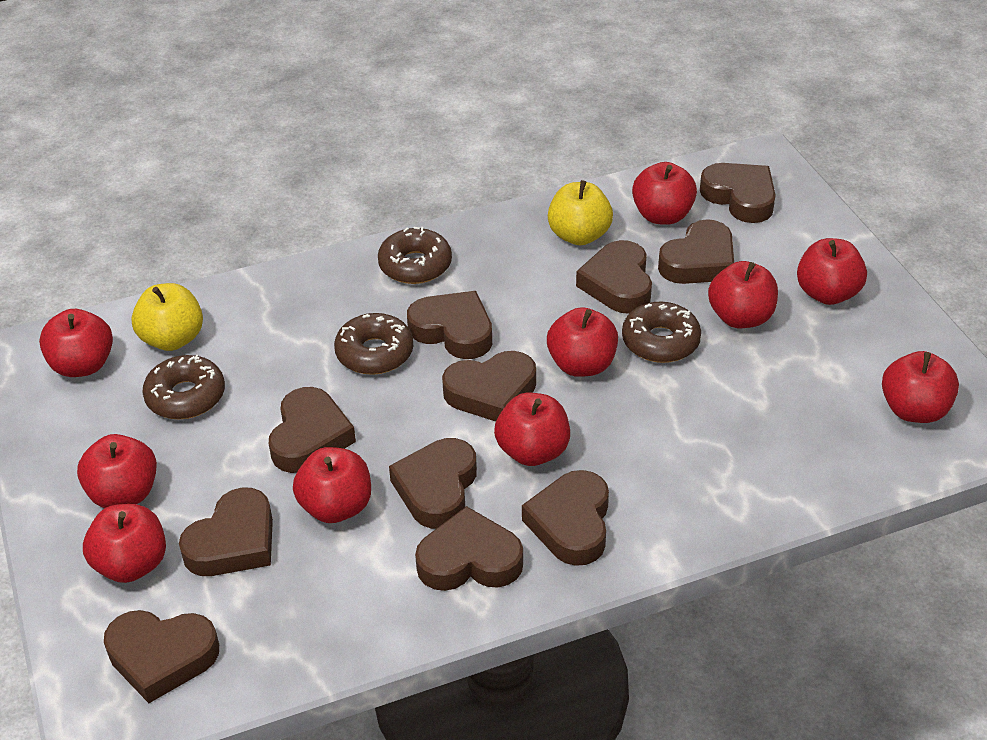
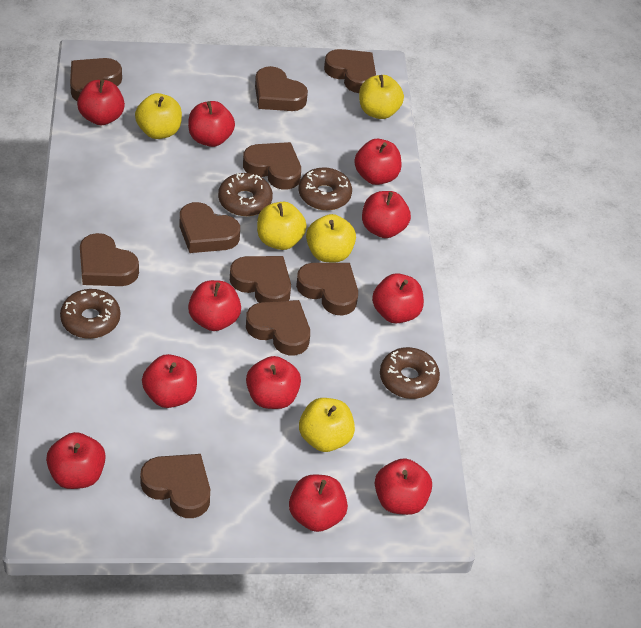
brown heart: 11 -> 10
red apple: 10 -> 11
yellow apple: 2 -> 5

